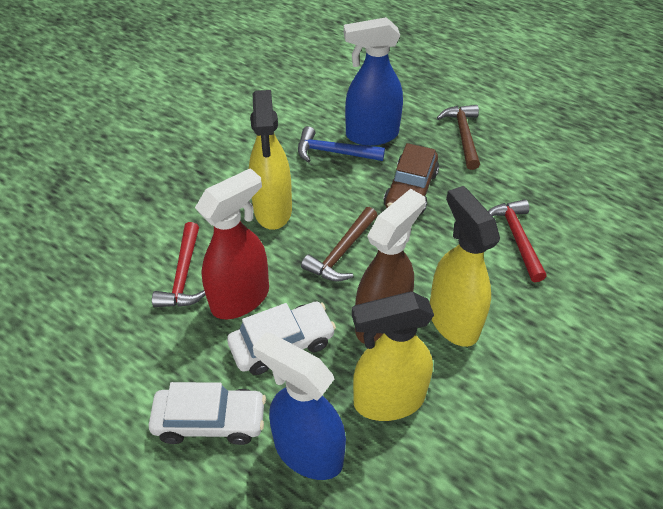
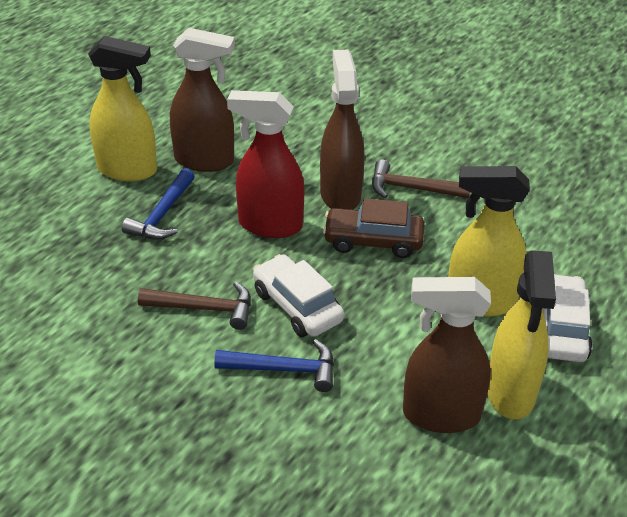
blue hammer: 1 -> 2
blue spray bottle: 2 -> 0
brown spray bottle: 1 -> 3
red hammer: 2 -> 0

